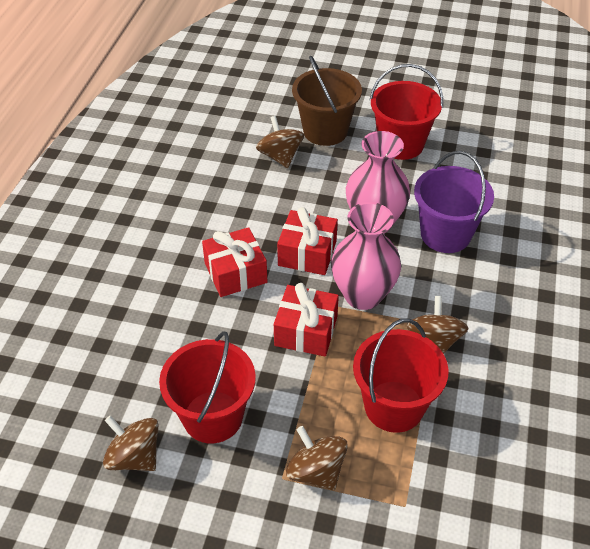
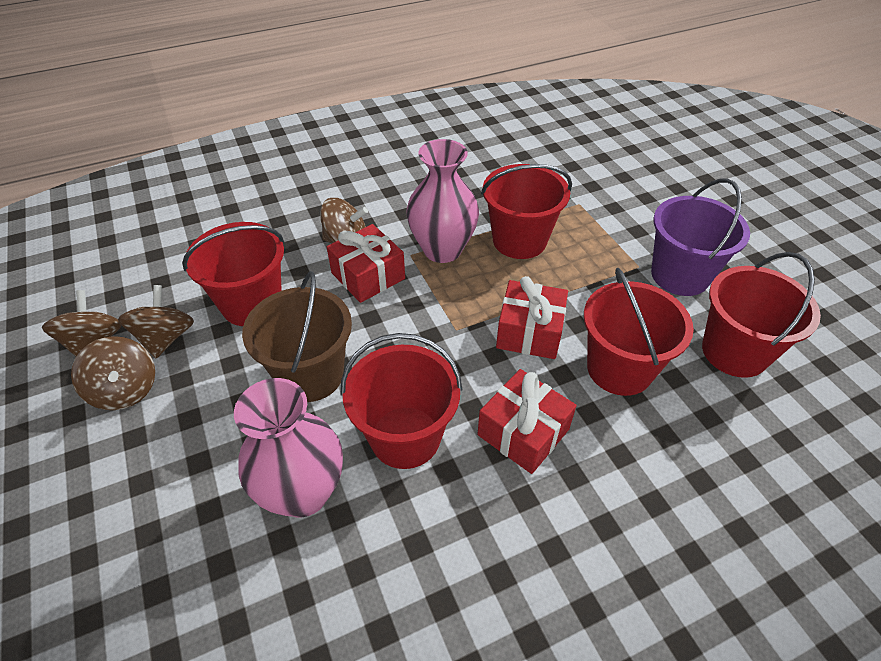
red bucket: 3 -> 5

